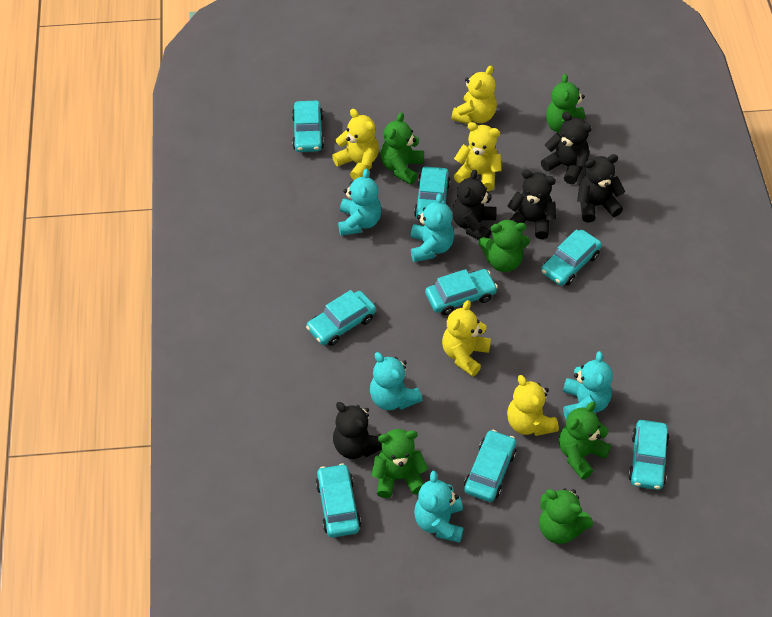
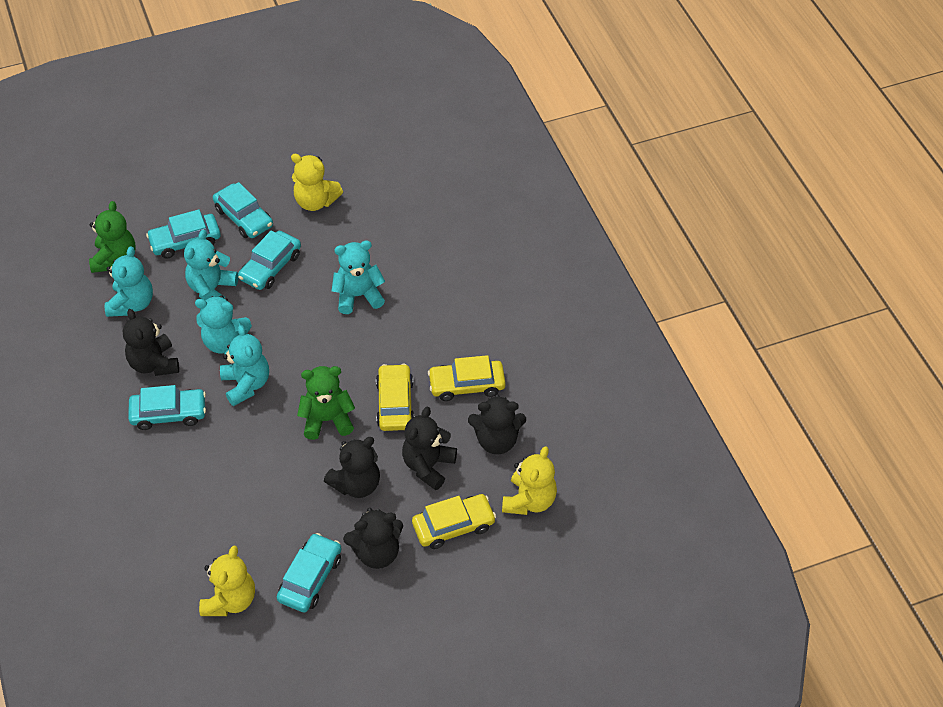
green teddy bear: 6 -> 2
turquoise car: 8 -> 5
yellow car: 0 -> 3
yellow teddy bear: 5 -> 3

